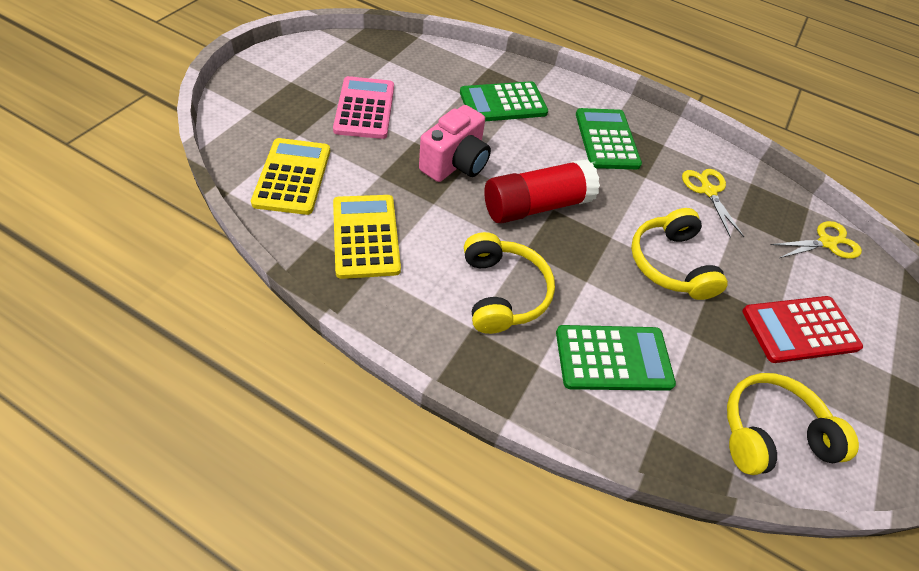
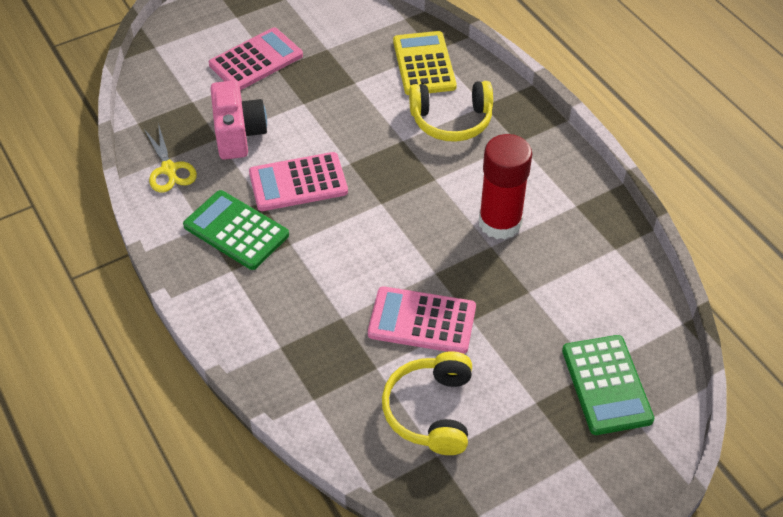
green calculator: 3 -> 2
pink calculator: 1 -> 3
red calculator: 1 -> 0
yellow calculator: 2 -> 1
yellow headphones: 3 -> 2
yellow scissors: 2 -> 1

